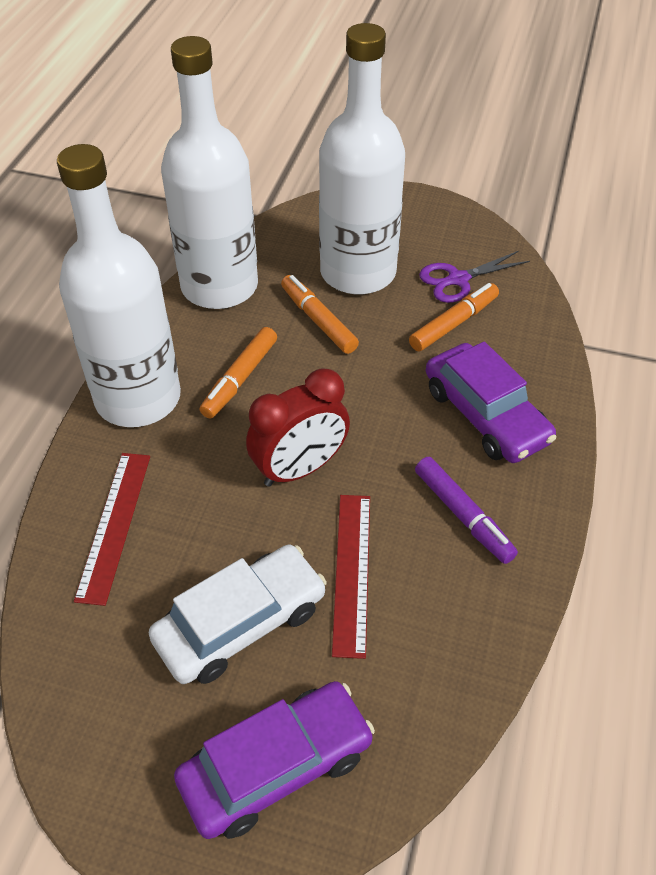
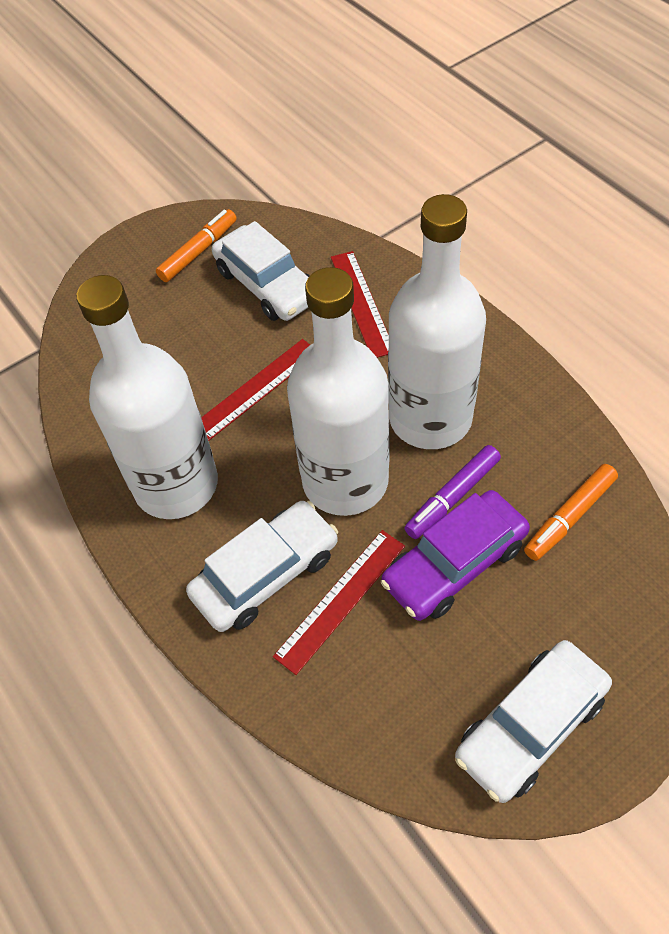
orange marker: 3 -> 2
purple car: 2 -> 1
purple scissors: 1 -> 0
red clock: 1 -> 0
red ruler: 2 -> 3
white car: 1 -> 3

